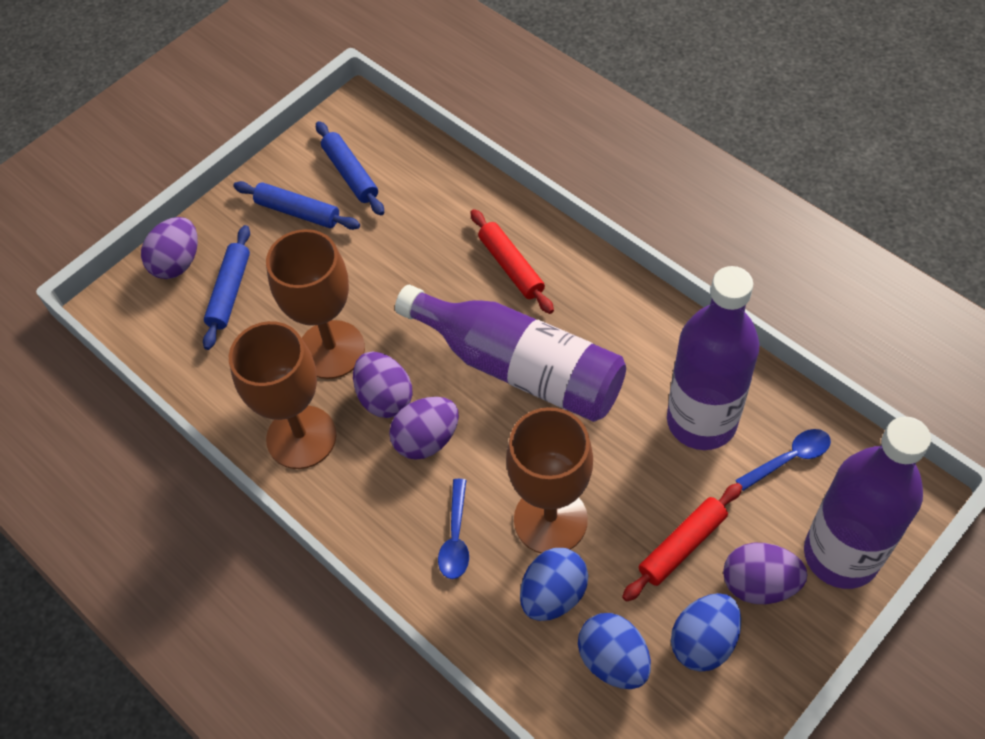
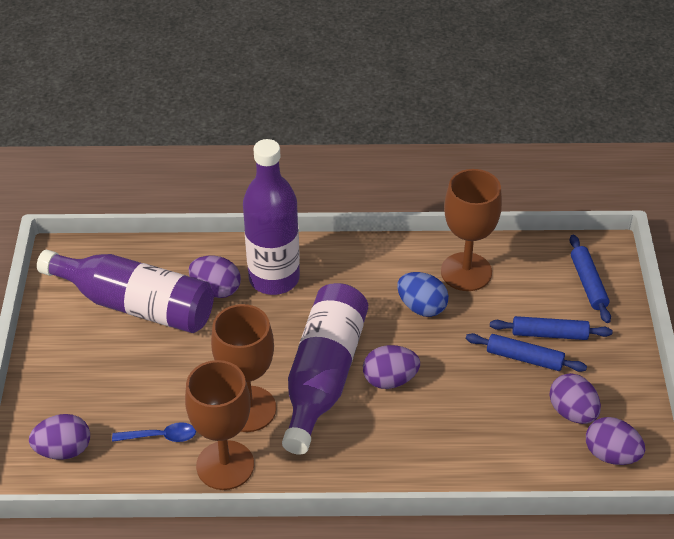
blue egg: 3 -> 1
blue spoon: 2 -> 1
purple egg: 4 -> 5
red rolling pin: 2 -> 0

